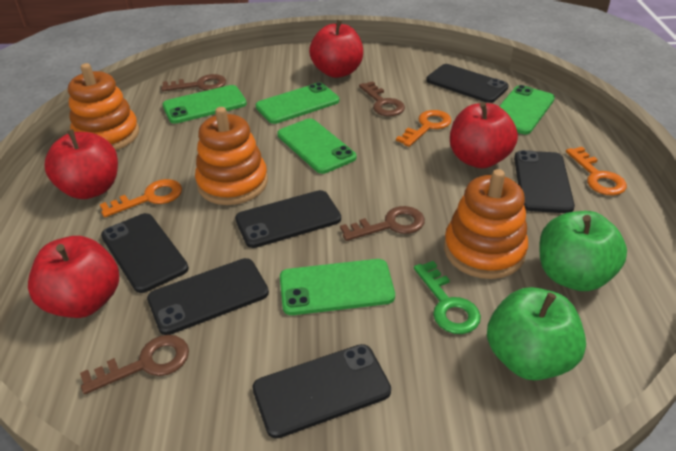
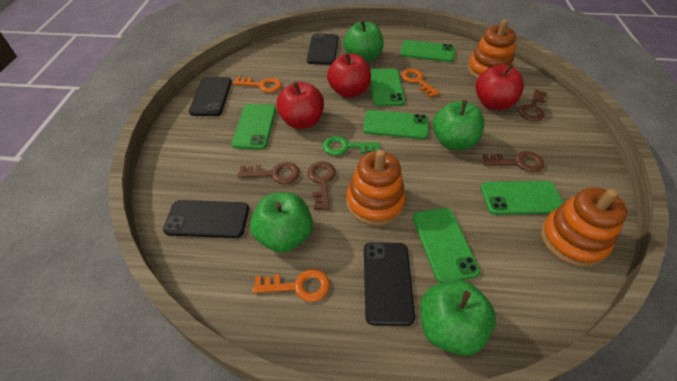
black phone: 6 -> 4
green apple: 2 -> 4
green phone: 5 -> 6
red apple: 4 -> 3

